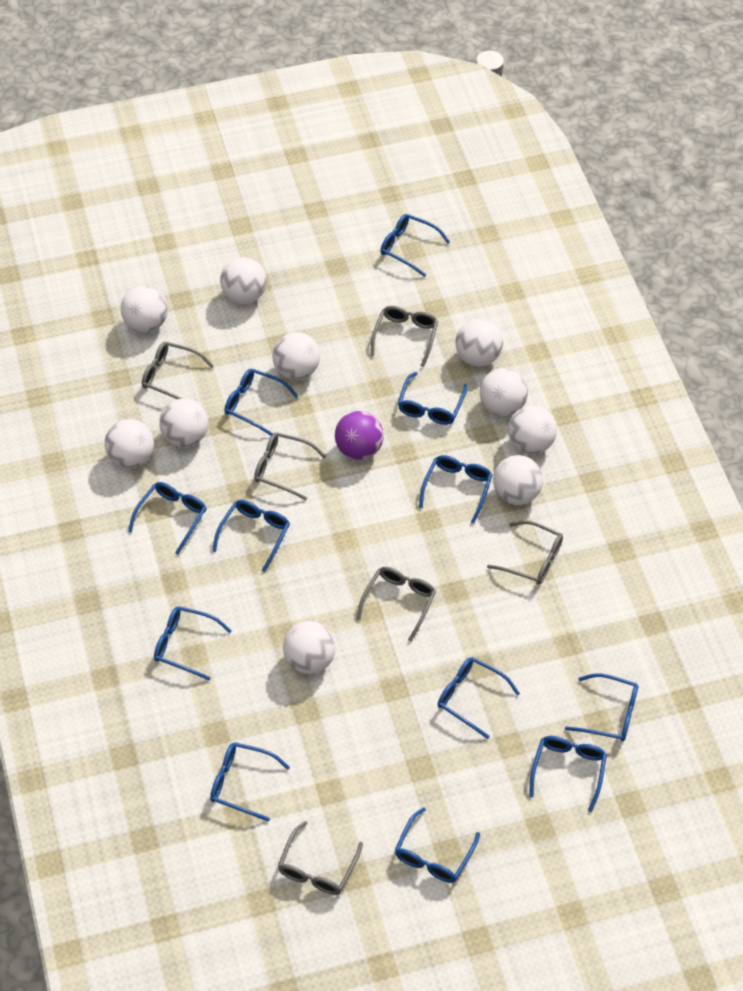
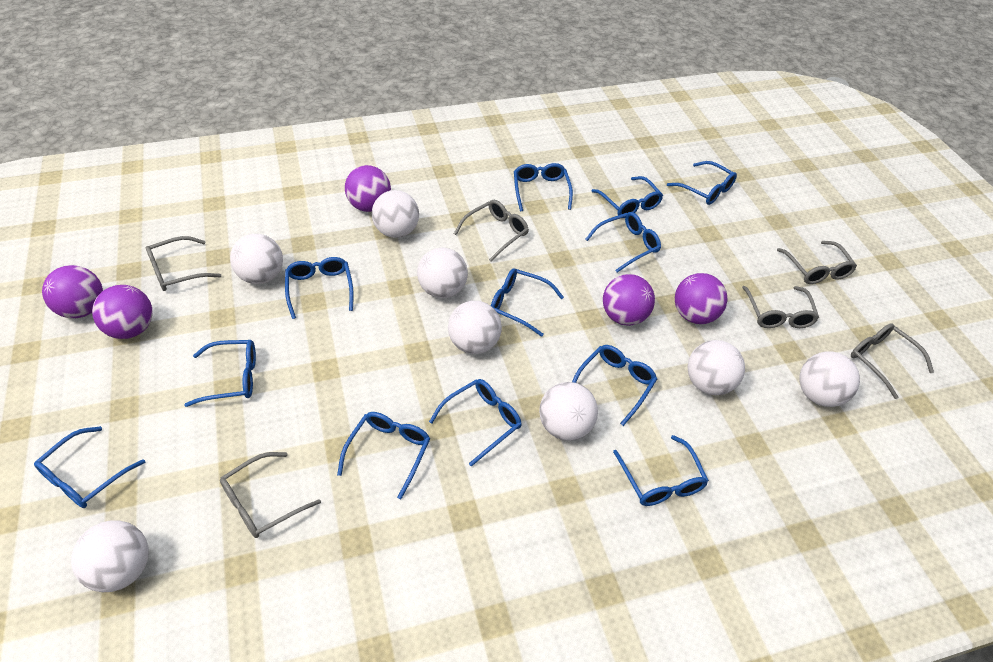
purple ball: 1 -> 5
white ball: 10 -> 8

